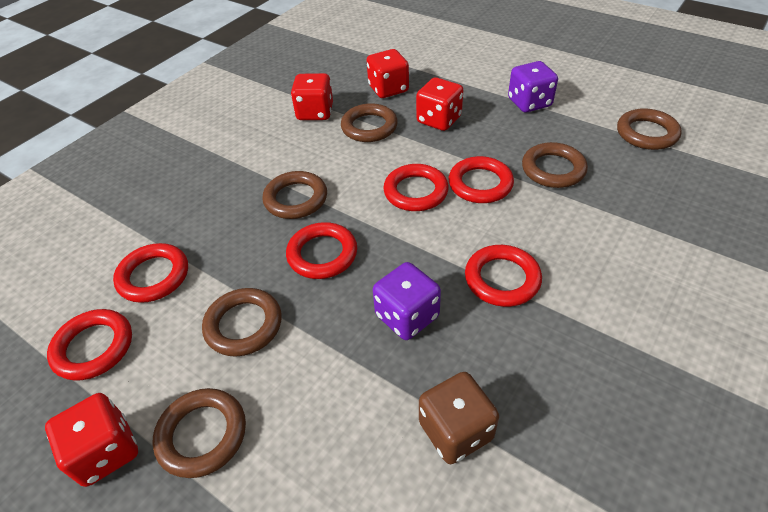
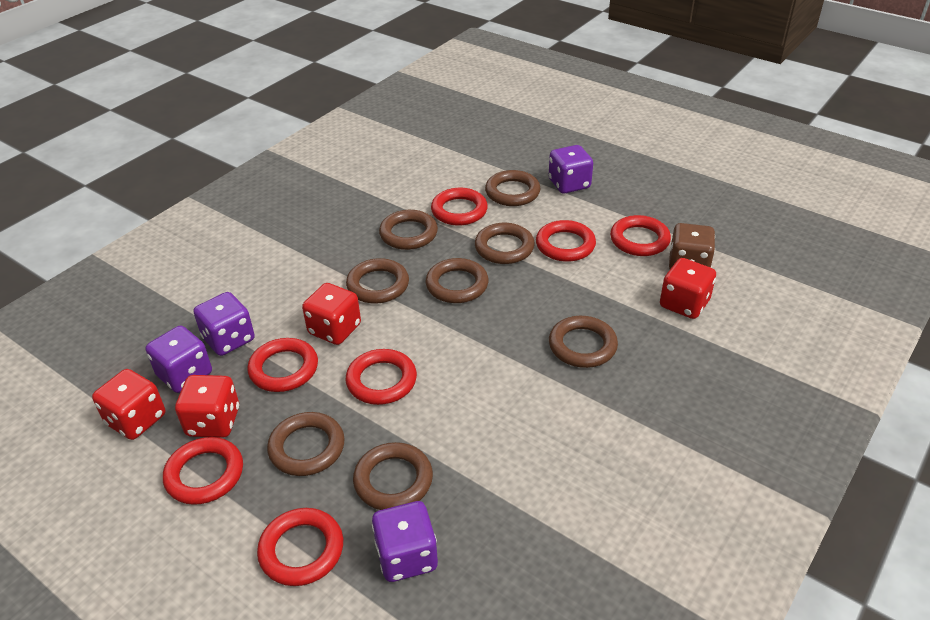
brown ring: 6 -> 8
purple dice: 2 -> 4
red ring: 6 -> 7

